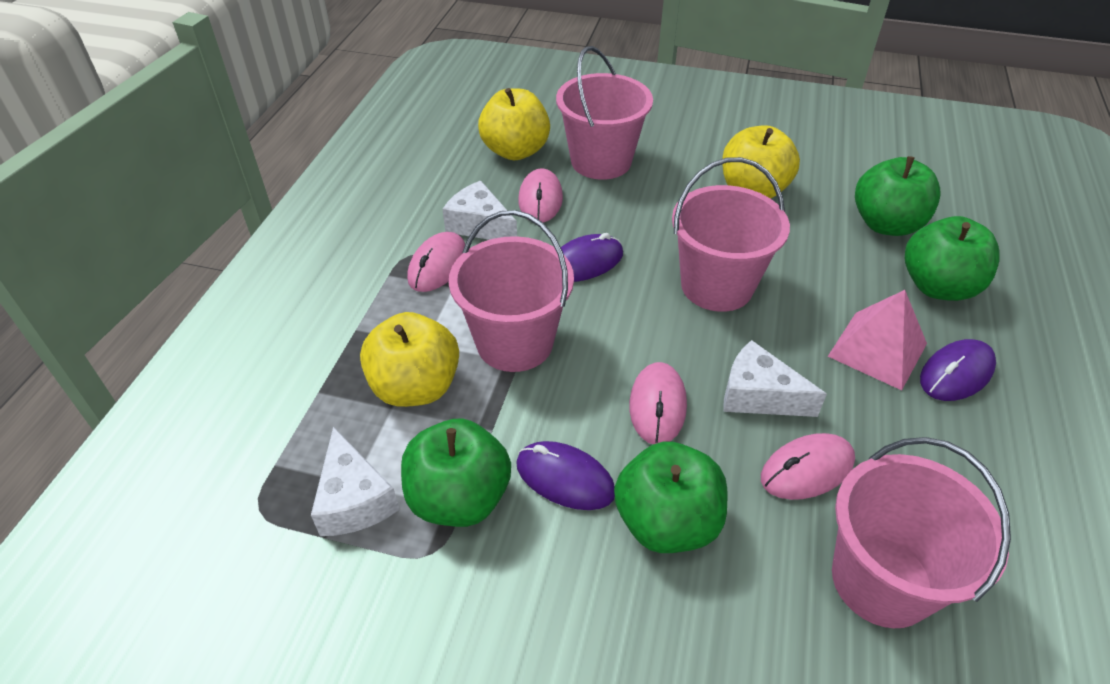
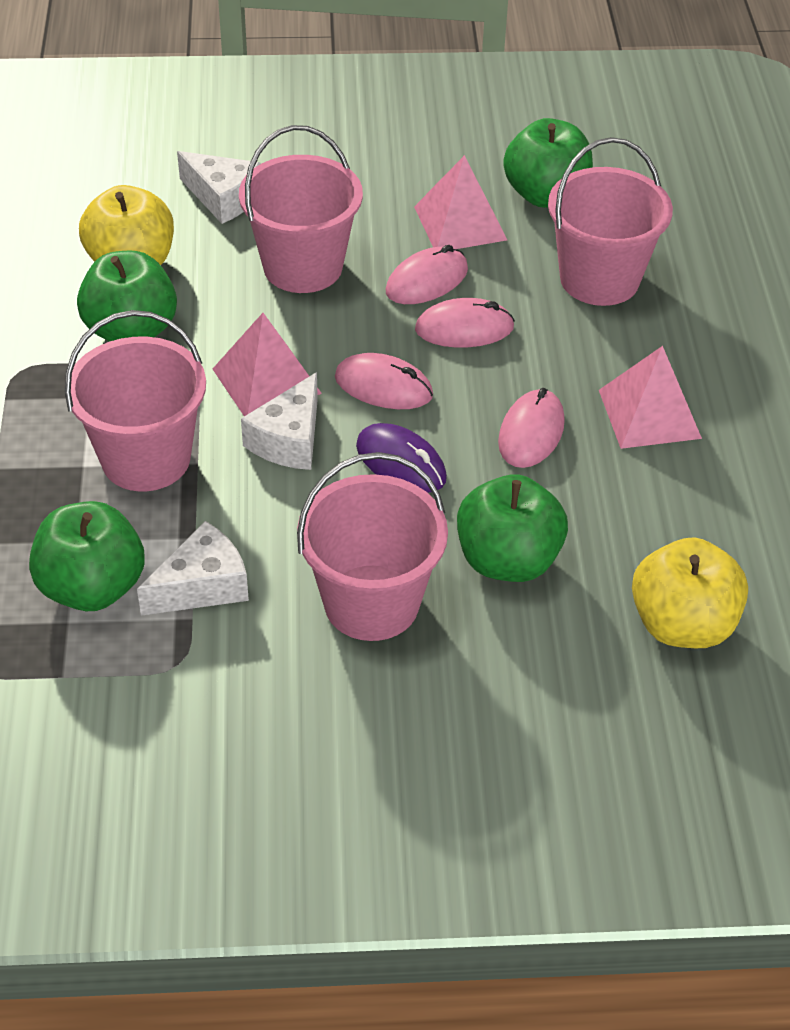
pink pyramid: 1 -> 3
purple mouse: 3 -> 1
yellow apple: 3 -> 2

